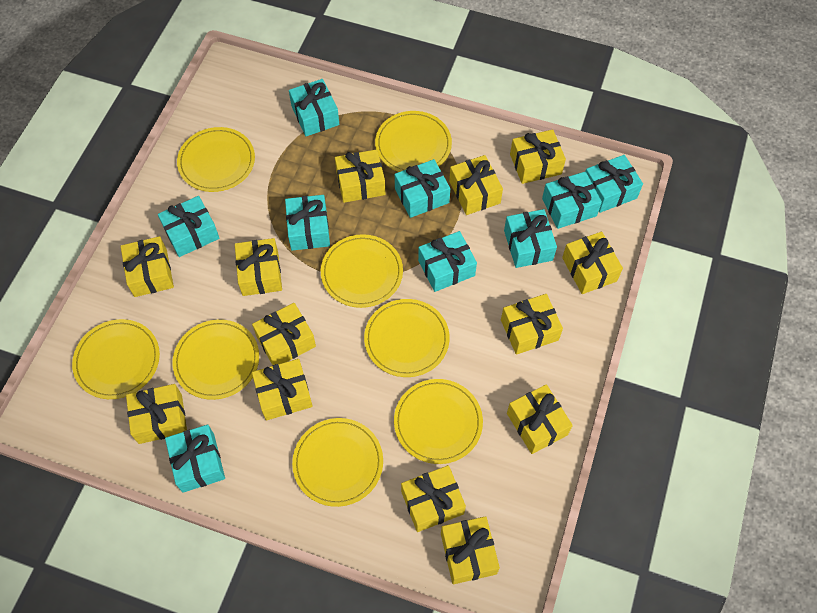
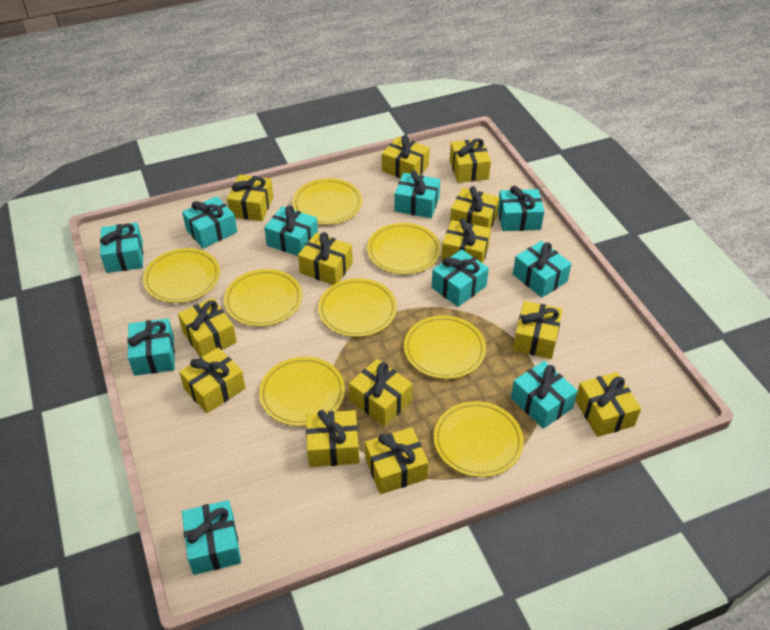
turquoise gift: 9 -> 10

